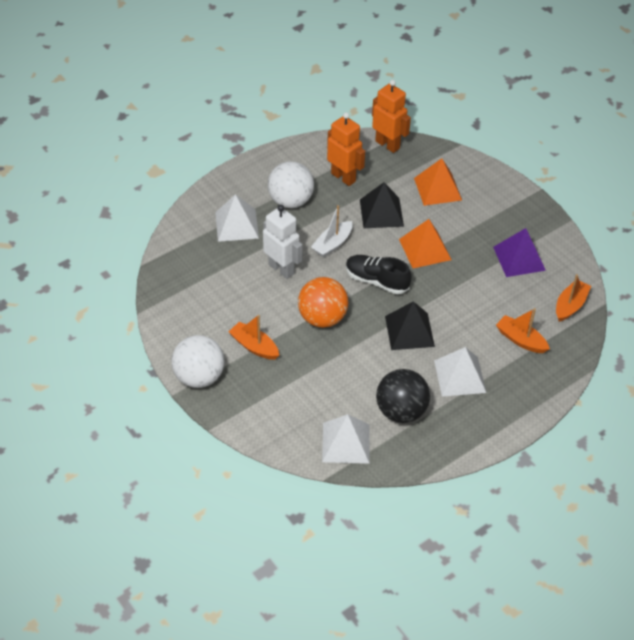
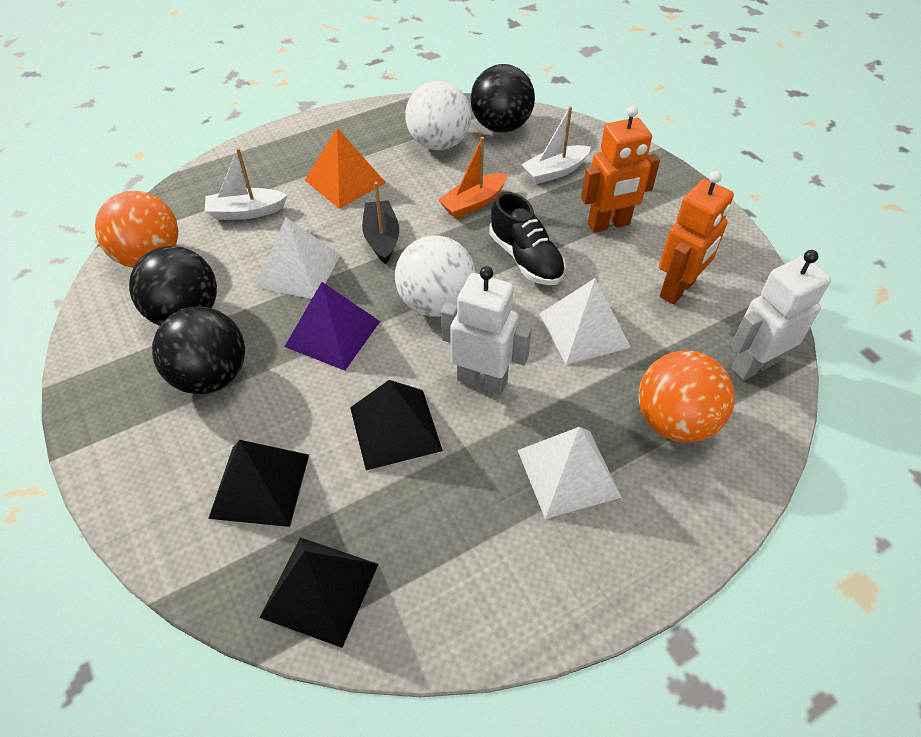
black ball: 1 -> 3
black boat: 0 -> 1
black pyramid: 2 -> 3
orange ball: 1 -> 2
orange boat: 3 -> 1
orange pyramid: 2 -> 1
white boat: 1 -> 2
white robot: 1 -> 2

